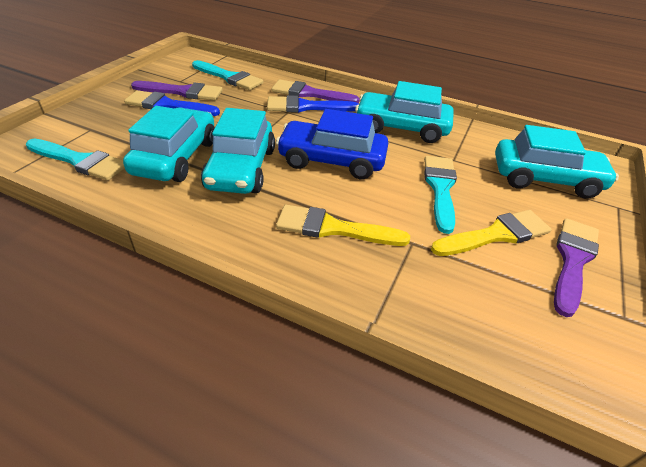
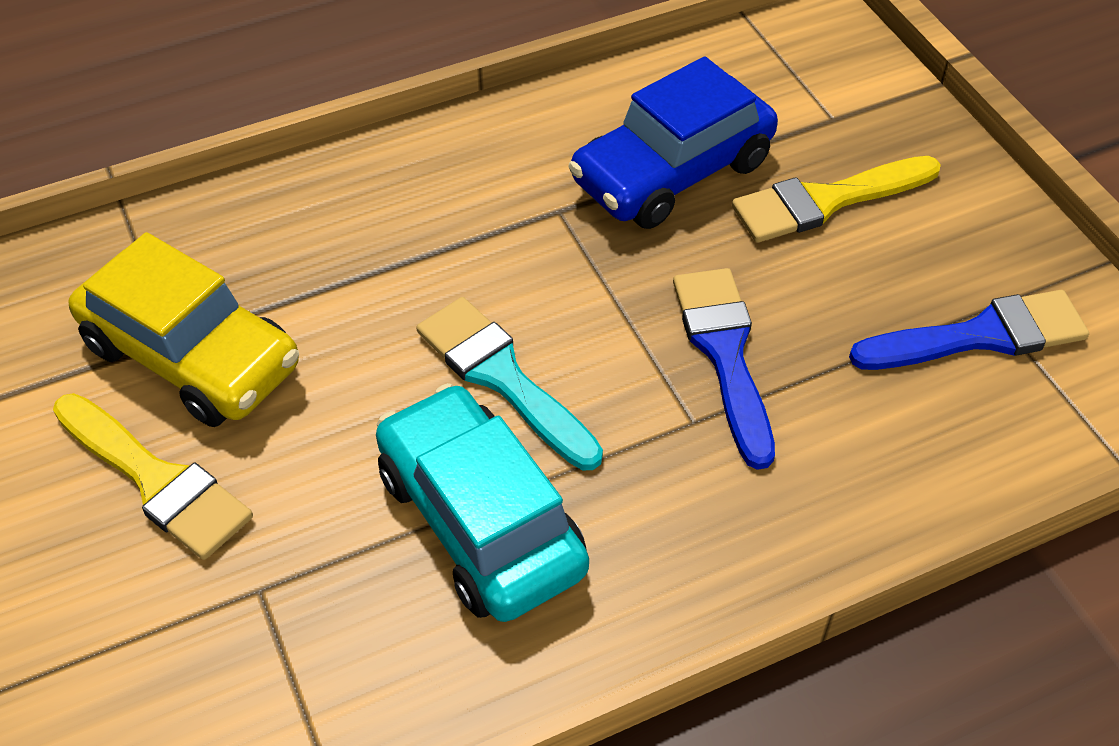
purple brush: 3 -> 0
turquoise brush: 3 -> 1
turquoise car: 4 -> 1
yellow car: 0 -> 1

